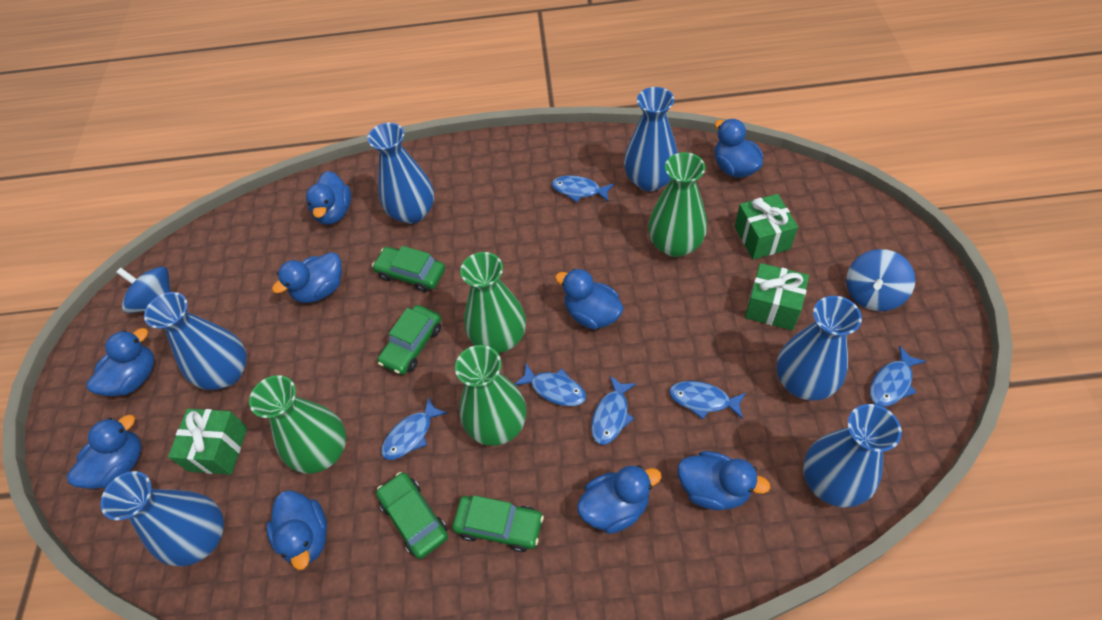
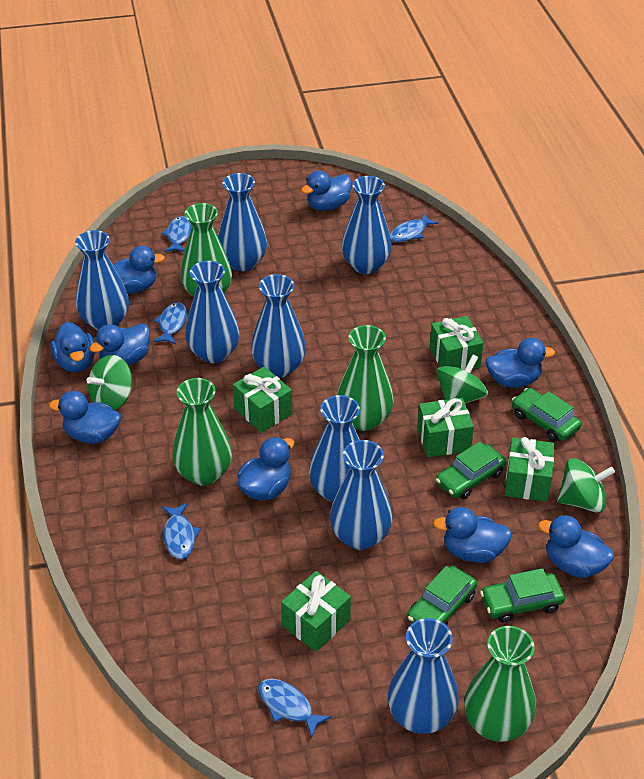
blue fish: 6 -> 5
blue spinning top: 2 -> 0
blue vase: 6 -> 8
green gift: 3 -> 5
green spinning top: 0 -> 3

